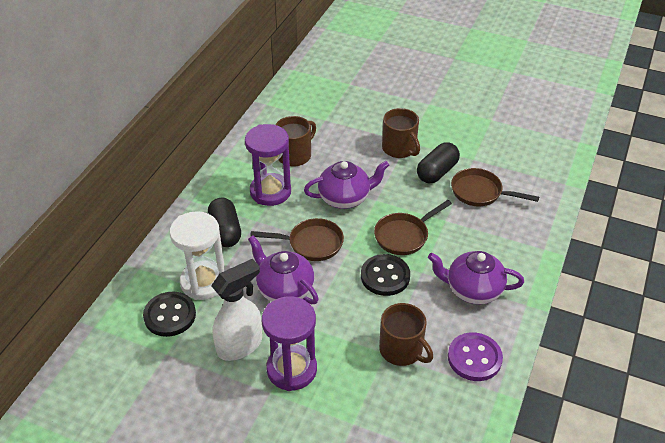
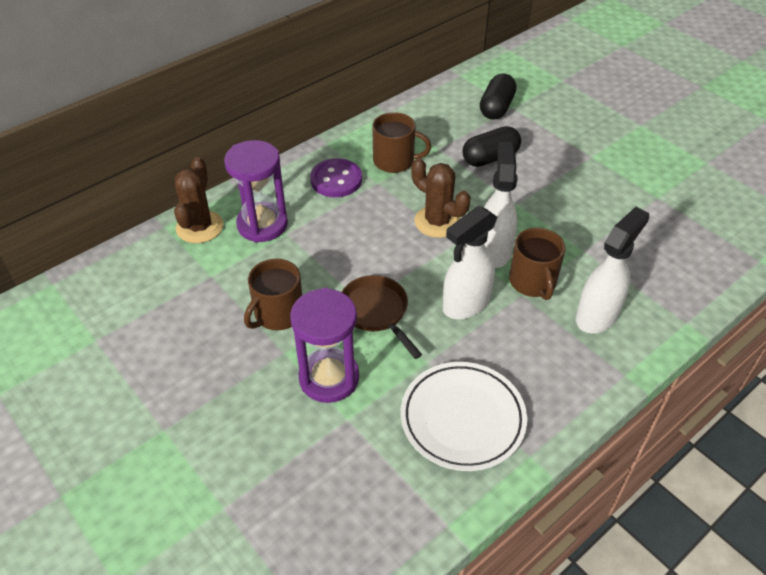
black button: 2 -> 0
brown cactus: 0 -> 2
brown pan: 3 -> 1
purple teapot: 3 -> 0
white hourglass: 1 -> 0
white plate: 0 -> 1
white spray bottle: 1 -> 3

